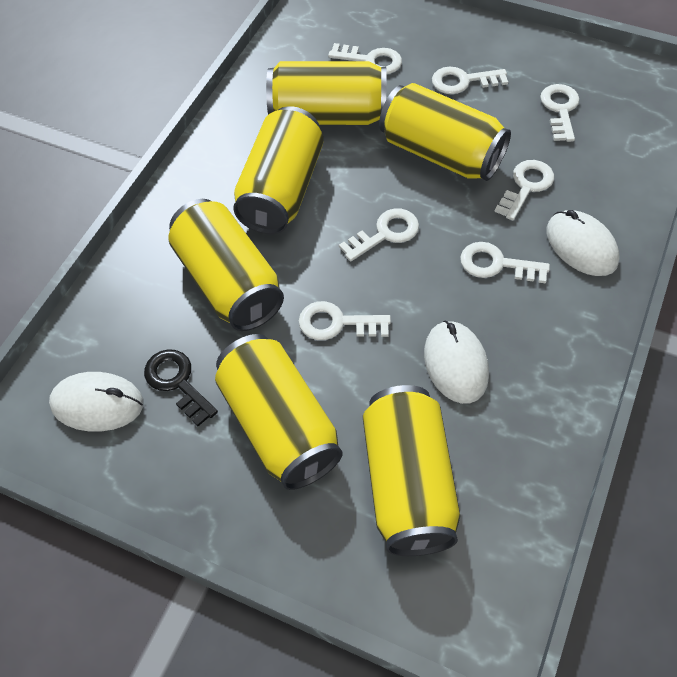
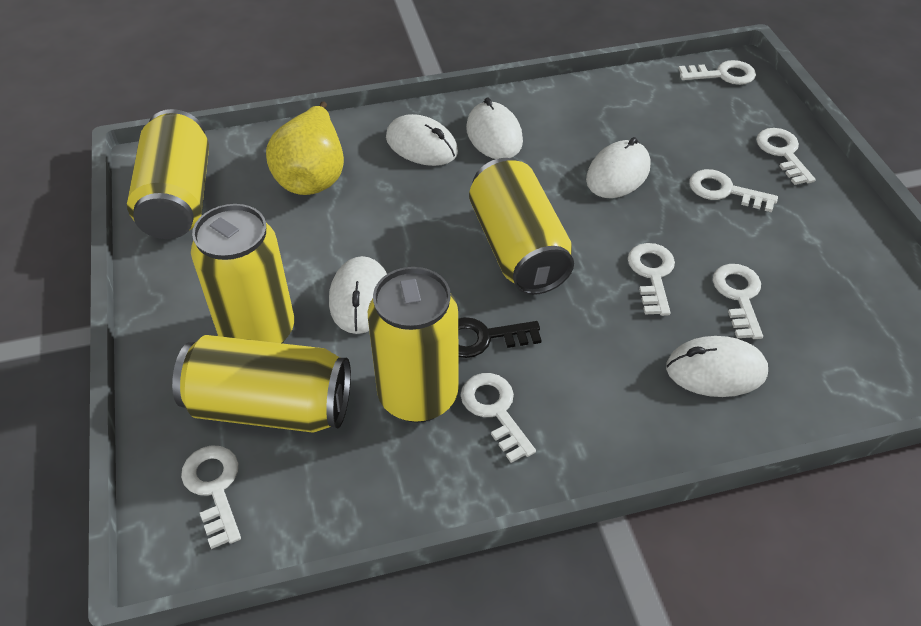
white mouse: 3 -> 5
yellow can: 6 -> 5
yellow pear: 0 -> 1

